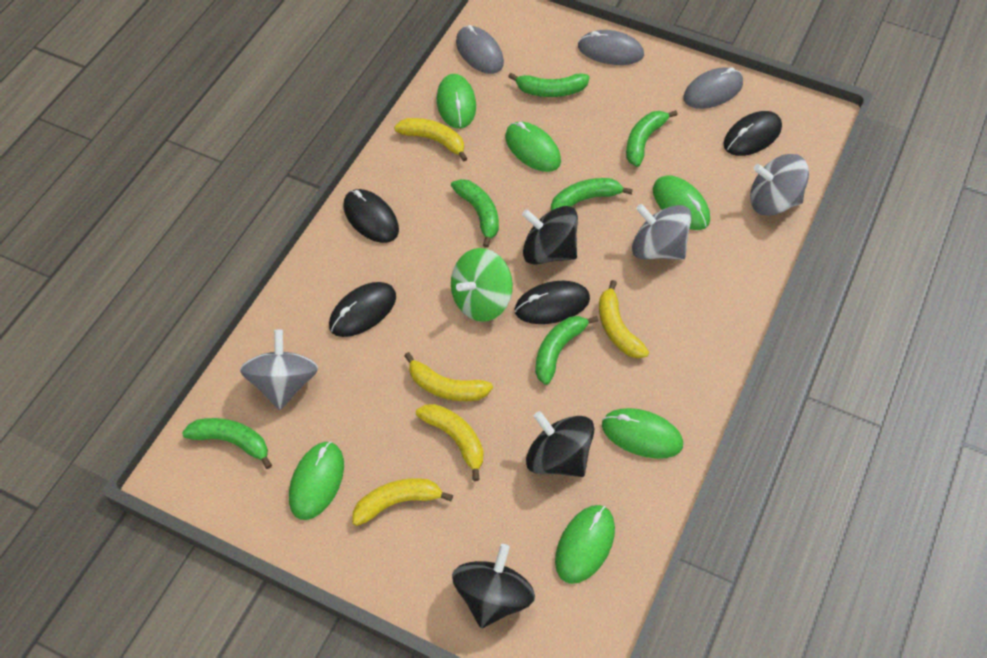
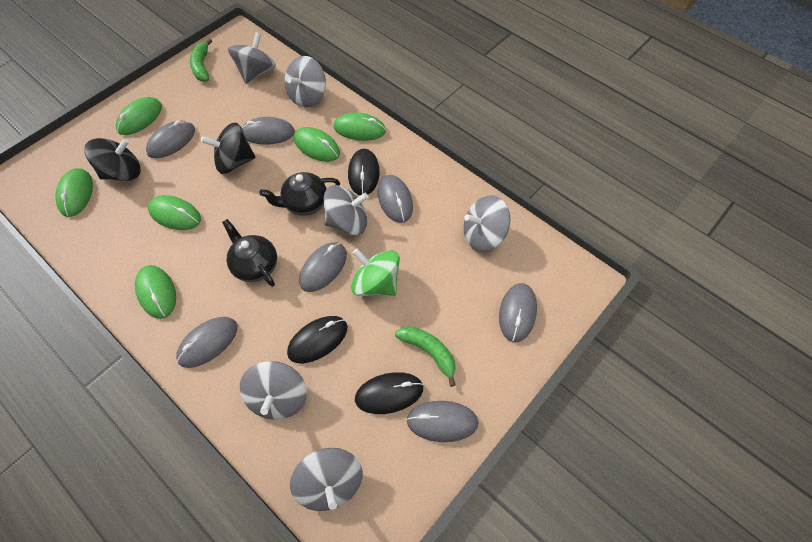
black mouse: 4 -> 3
black spinning top: 3 -> 2
black teapot: 0 -> 2
green banana: 6 -> 2
grey mouse: 3 -> 7
grey spinning top: 3 -> 6
yellow banana: 5 -> 0

